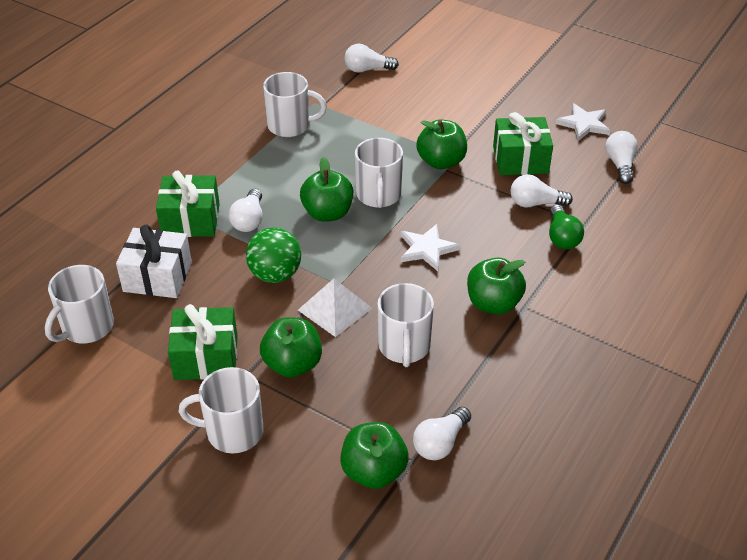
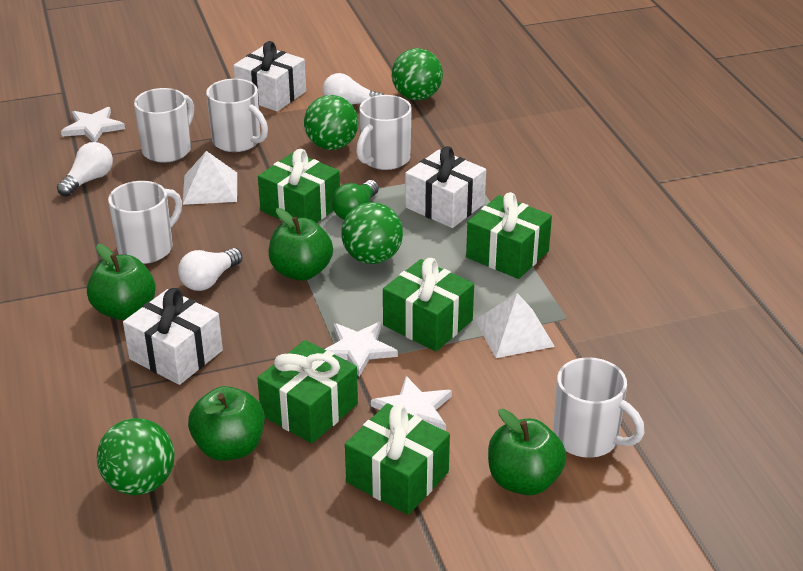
green apple: 5 -> 4
green ball: 1 -> 4
green gift: 3 -> 5
white gift: 1 -> 3
white light bulb: 5 -> 3
white pyramid: 1 -> 2
white star: 2 -> 3

